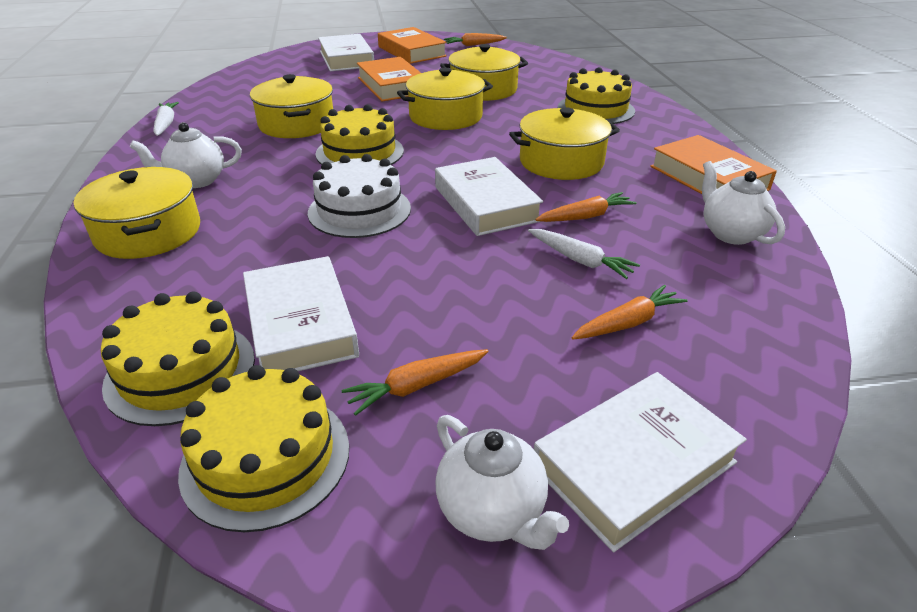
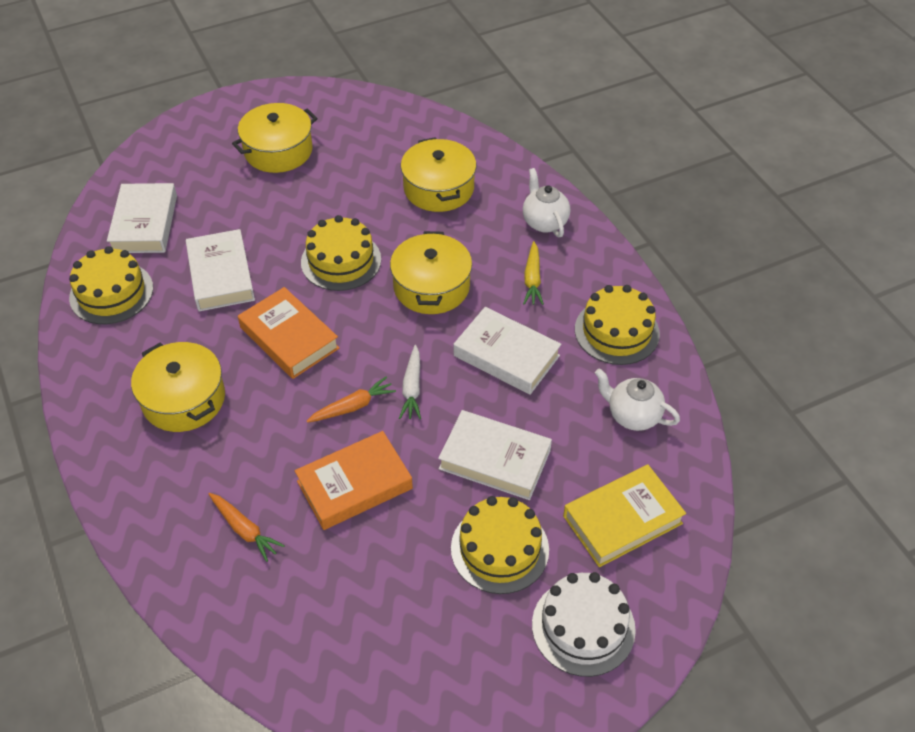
orange book: 3 -> 2
orange carrot: 4 -> 2
white carrot: 2 -> 1
white teapot: 3 -> 2
yellow book: 0 -> 1
yellow carrot: 0 -> 1
yellow pot: 5 -> 4

